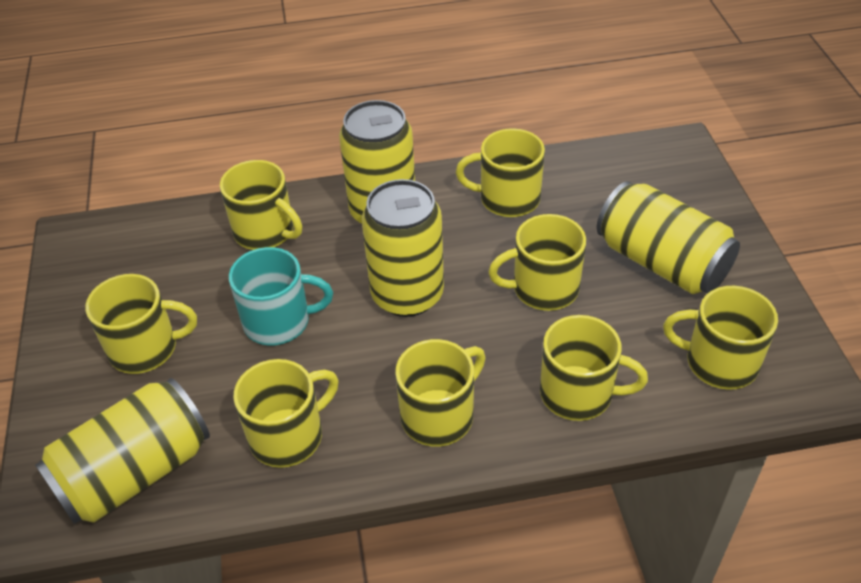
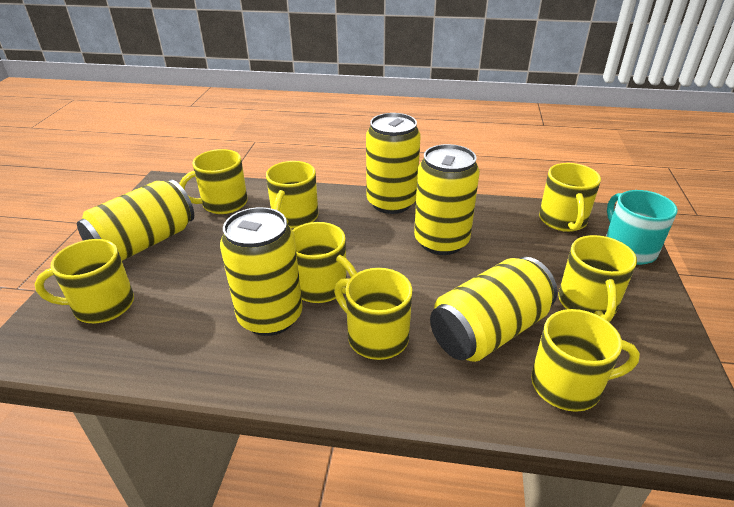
yellow can: 4 -> 5

